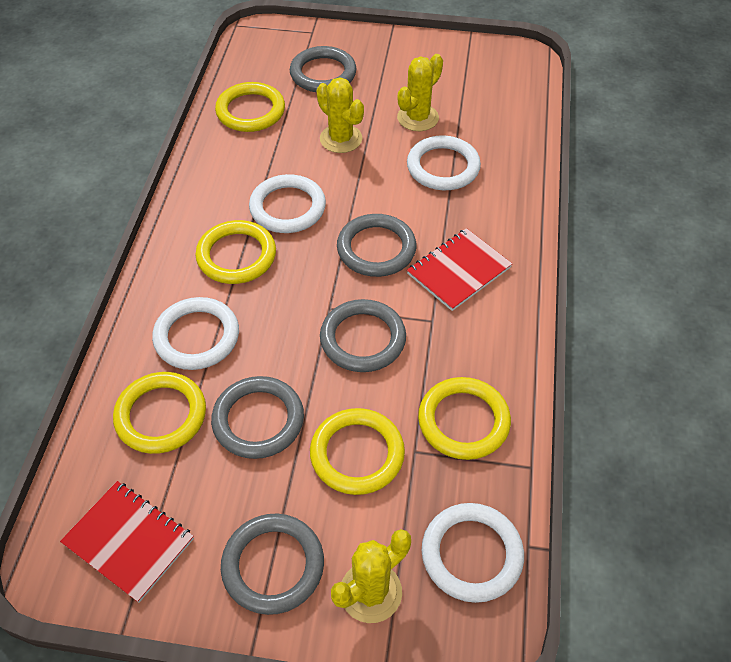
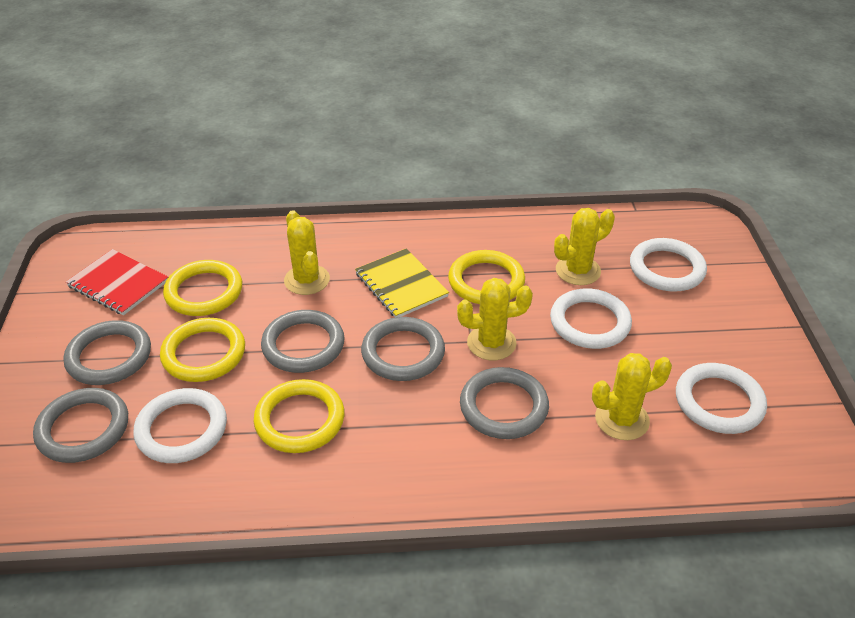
red notebook: 2 -> 1
yellow cactus: 3 -> 4
yellow notebook: 0 -> 1
yellow ring: 5 -> 4

